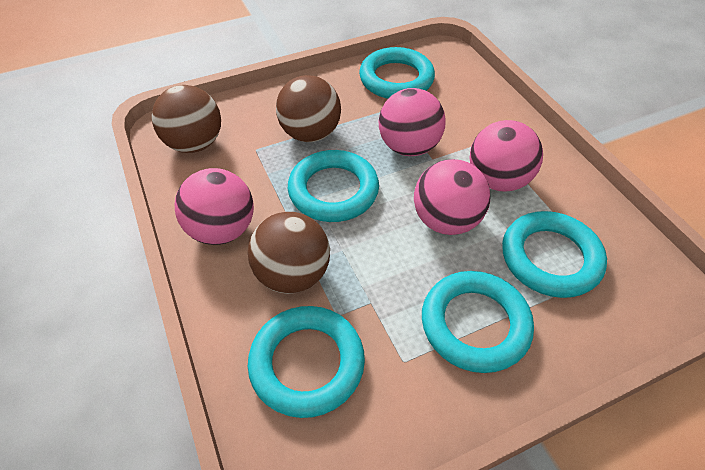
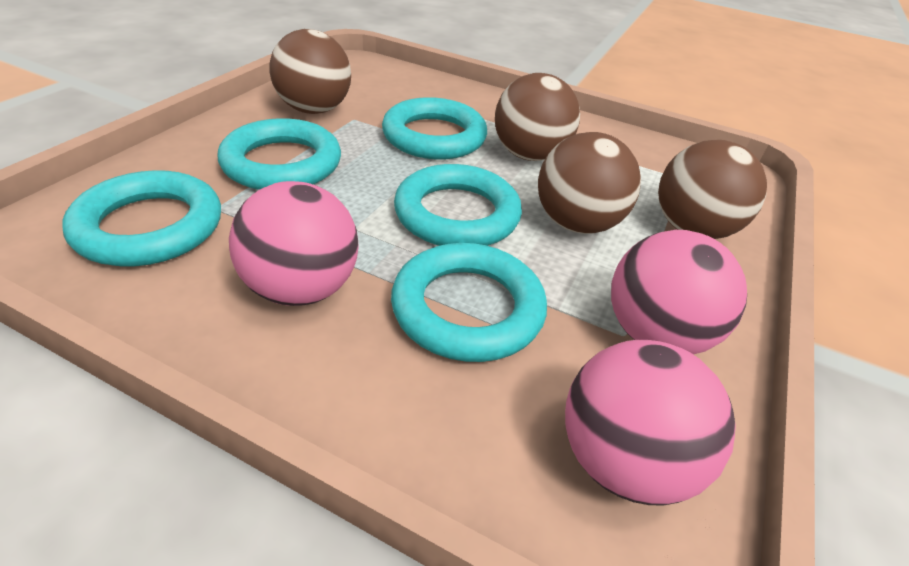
brown ball: 3 -> 4
pink ball: 4 -> 3

